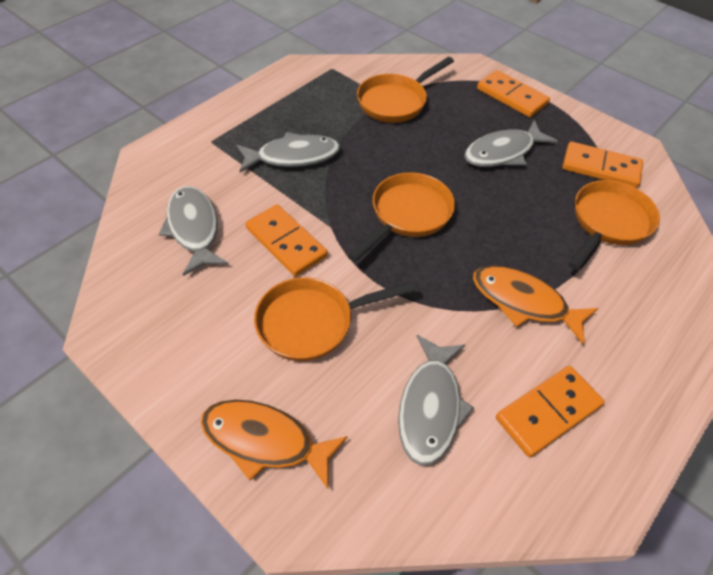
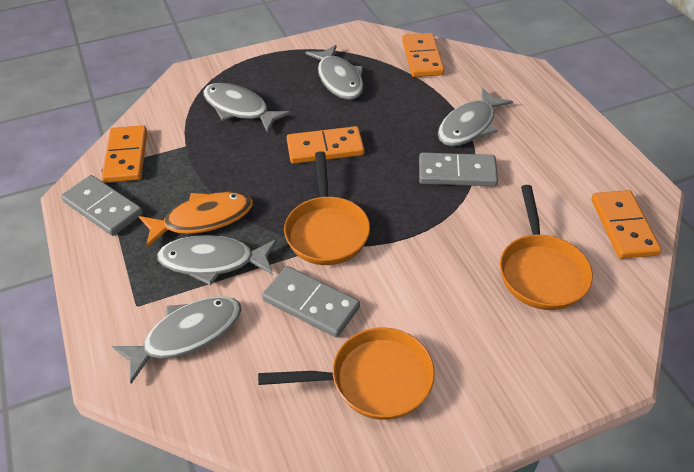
grey domino: 0 -> 3
grey fish: 4 -> 5
orange fish: 2 -> 1
orange pan: 4 -> 3

